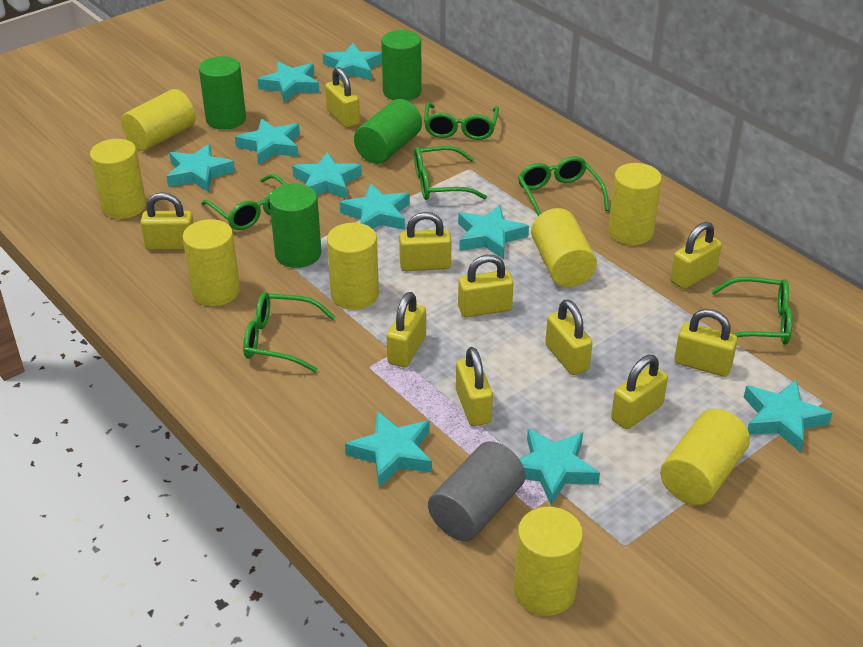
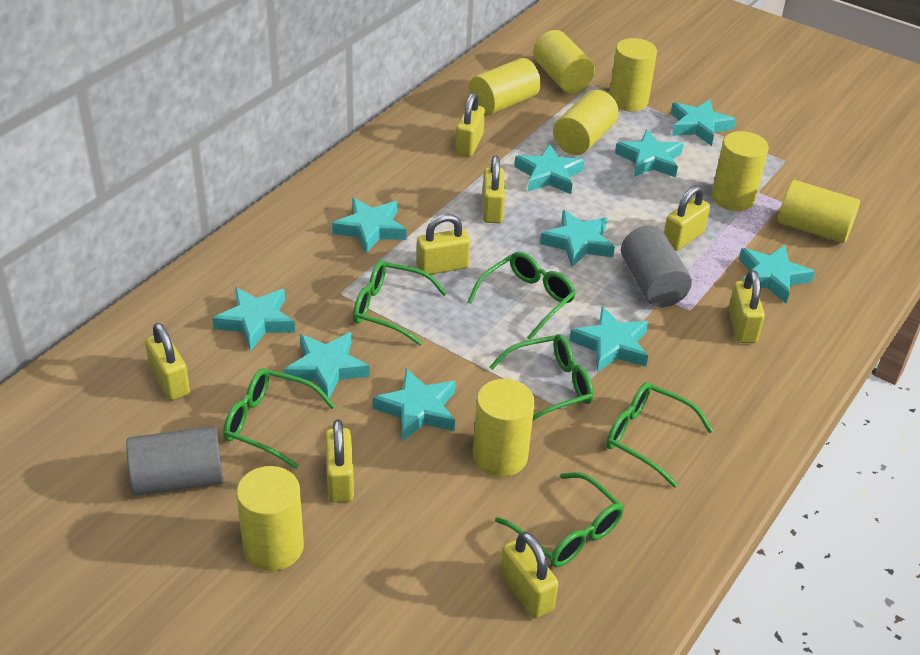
green cylinder: 4 -> 0
grey cylinder: 1 -> 2
yellow padlock: 10 -> 8

